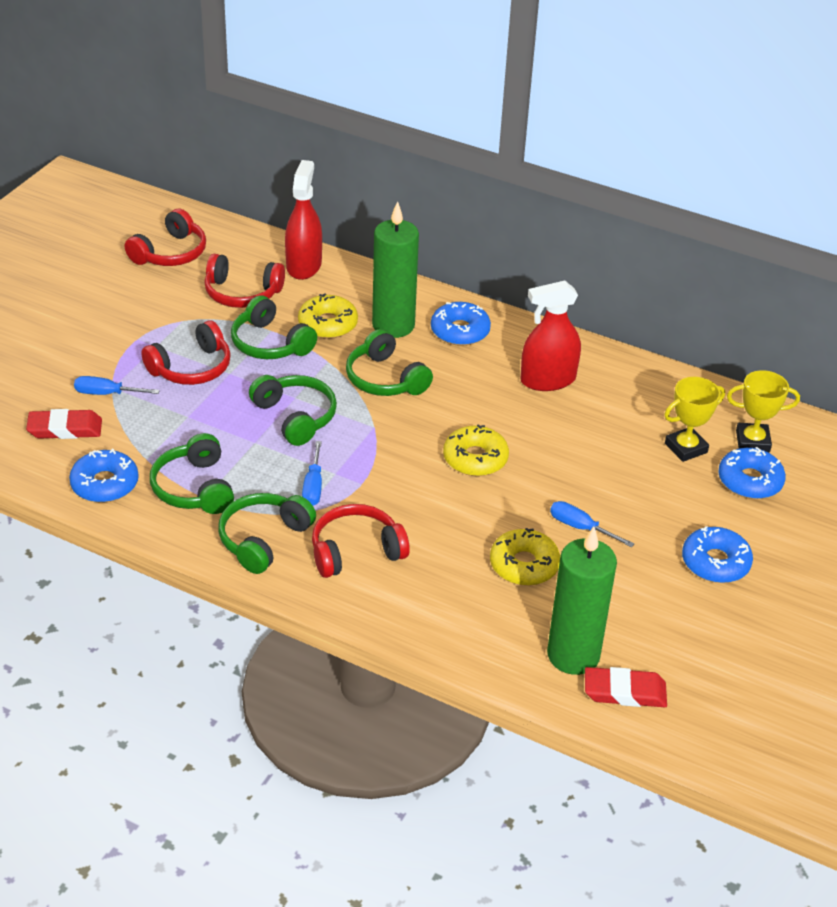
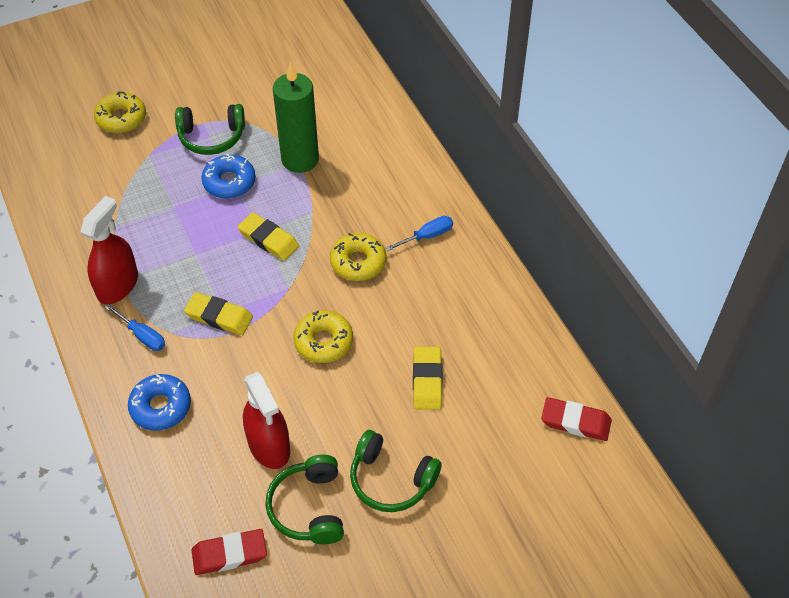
blue donut: 4 -> 2
blue screwdriver: 3 -> 2
green candle: 2 -> 1
green headphones: 5 -> 3
red headphones: 4 -> 0
yellow eraser: 0 -> 3
yellow trophy: 2 -> 0

